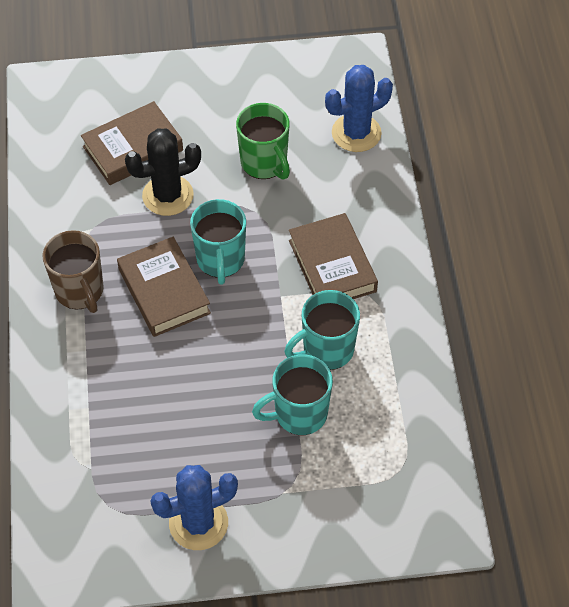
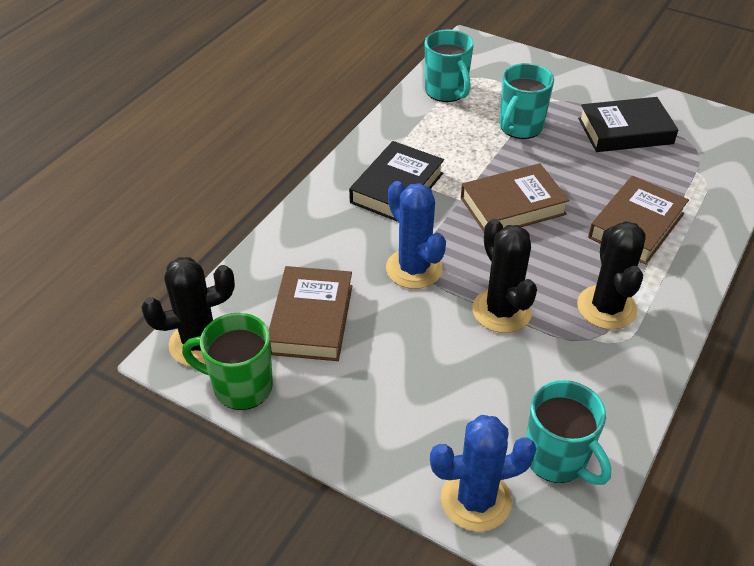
black book: 0 -> 2
black cactus: 1 -> 3
brown mug: 1 -> 0

